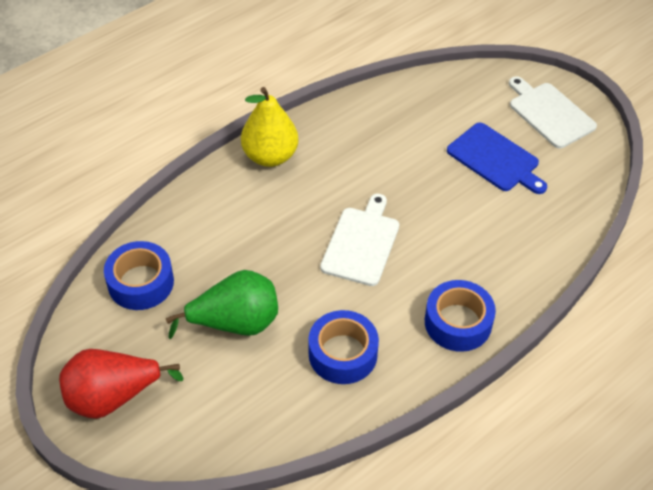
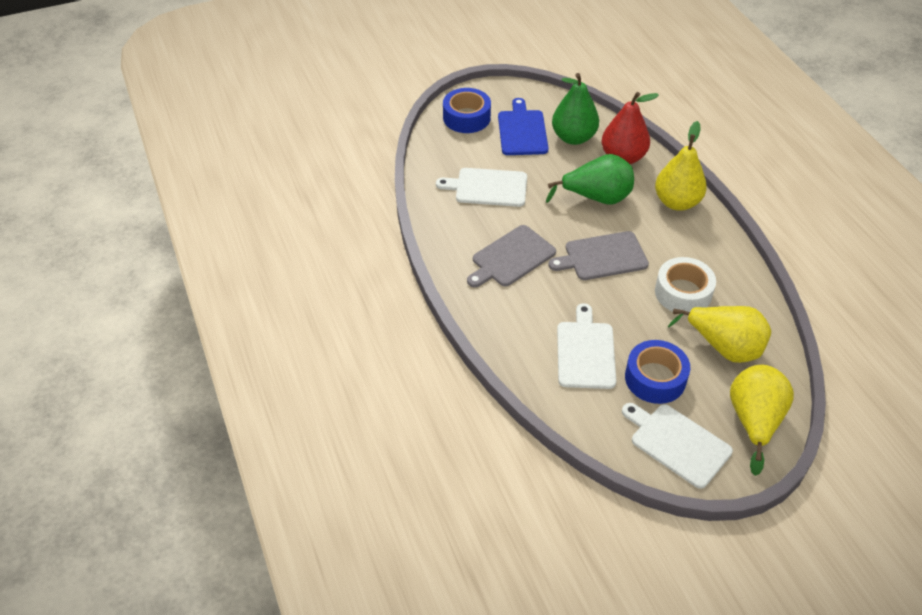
blue tape: 3 -> 2
green pear: 1 -> 2
grey cutting board: 0 -> 2
white cutting board: 2 -> 3
white tape: 0 -> 1
yellow pear: 1 -> 3

